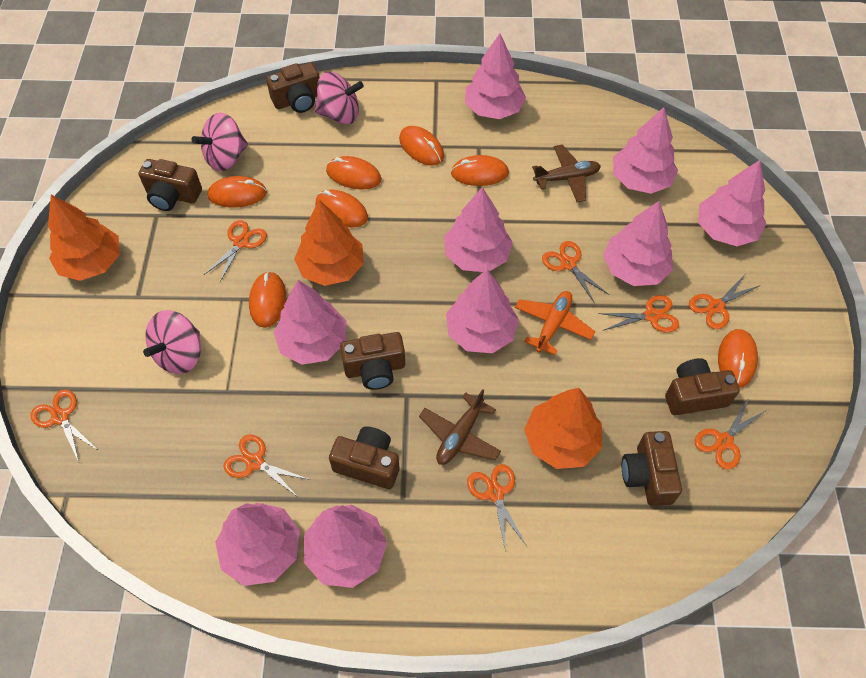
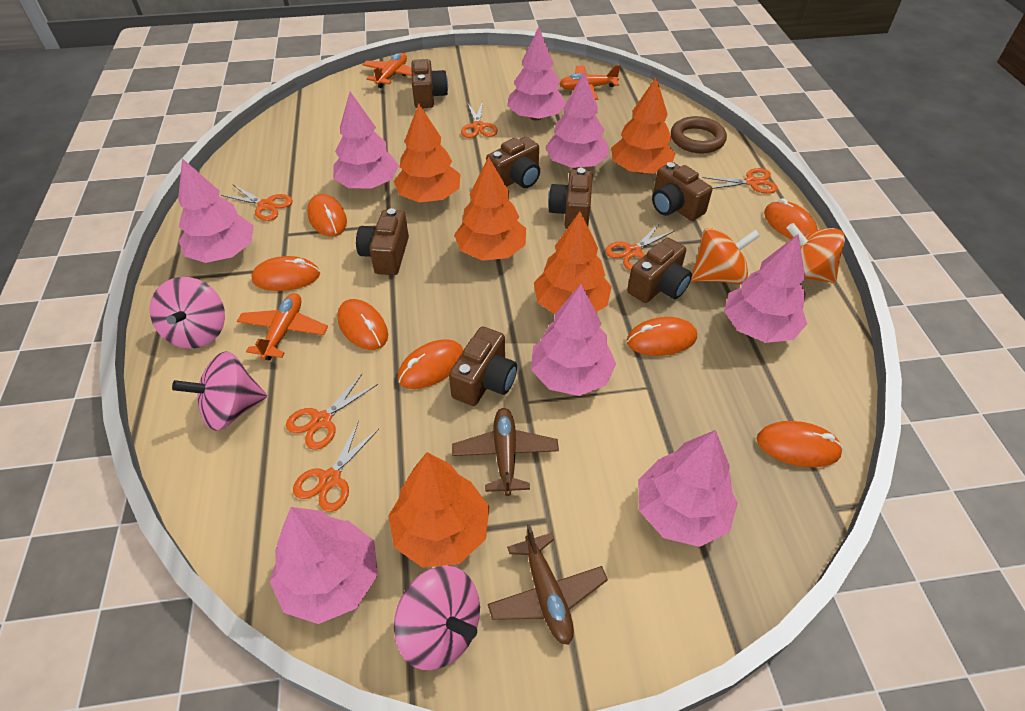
brown camera: 6 -> 7
brown ring: 0 -> 1
orange plane: 1 -> 3
orange scissors: 8 -> 6
orange spinning top: 0 -> 2
orange tree: 3 -> 5
pink tree: 9 -> 8

